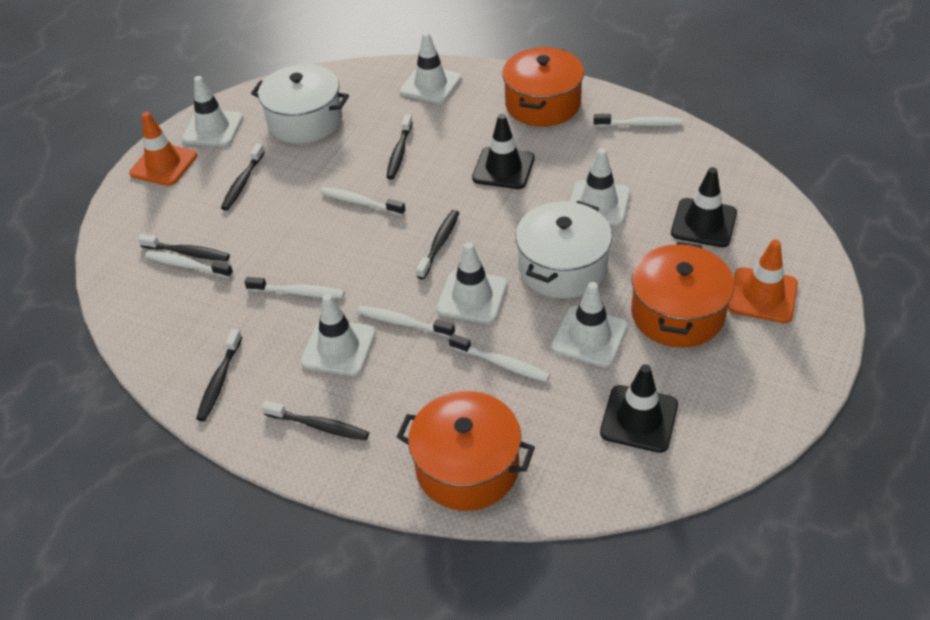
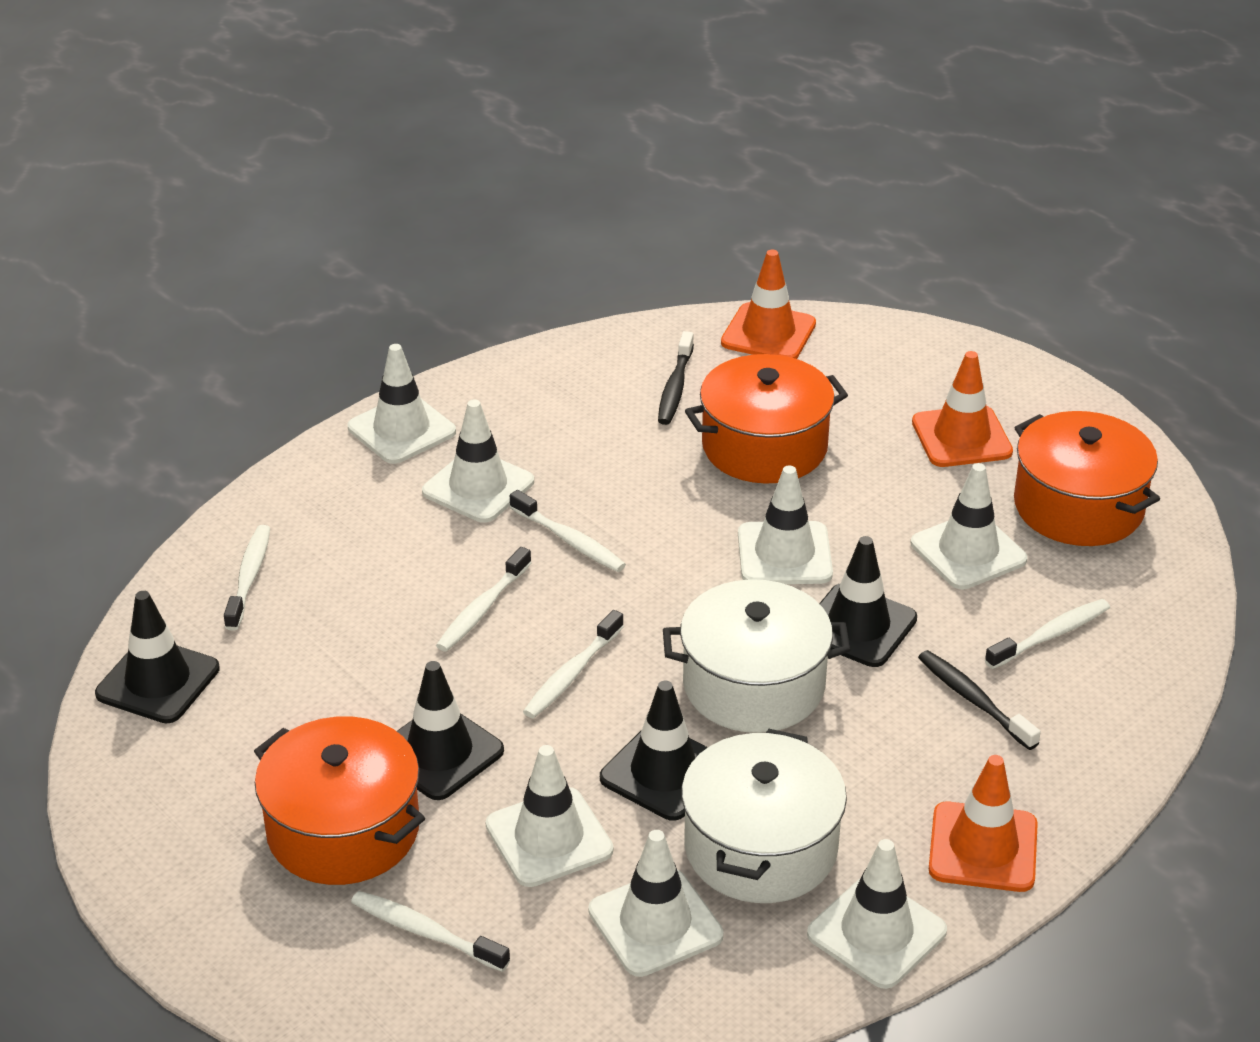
black toothbrush: 6 -> 2
black traffic cone: 3 -> 4
orange traffic cone: 2 -> 3
white traffic cone: 6 -> 7

